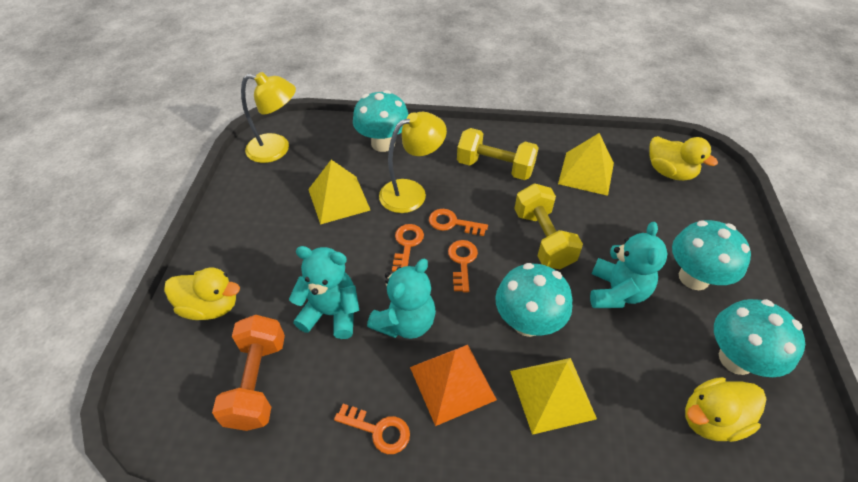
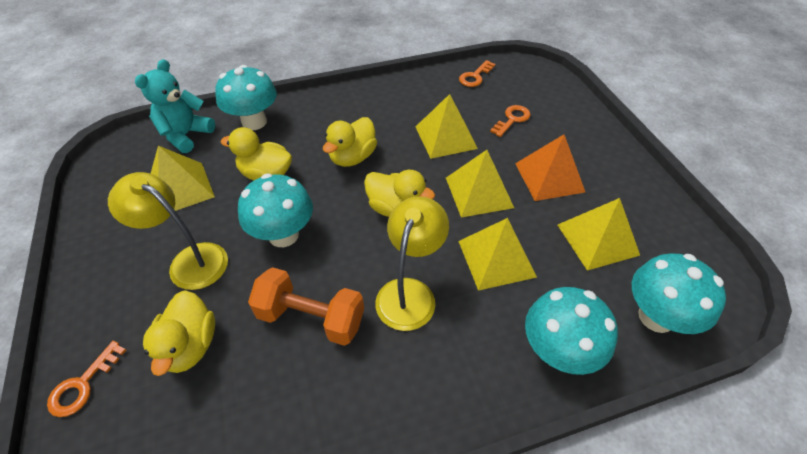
orange key: 4 -> 3
turquoise teddy bear: 3 -> 1
yellow duck: 3 -> 4
yellow dumbbell: 2 -> 0
yellow pyramid: 3 -> 5

